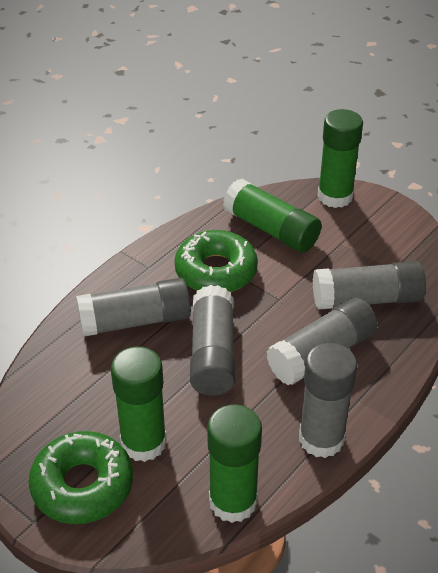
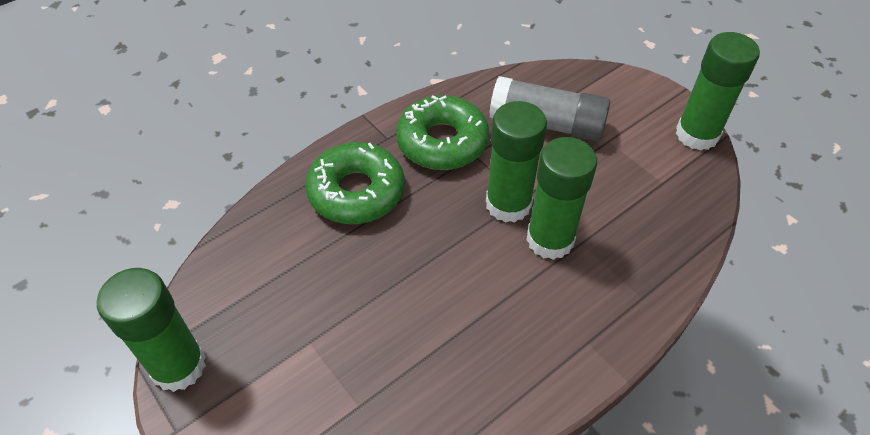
grey glue stick: 5 -> 1

